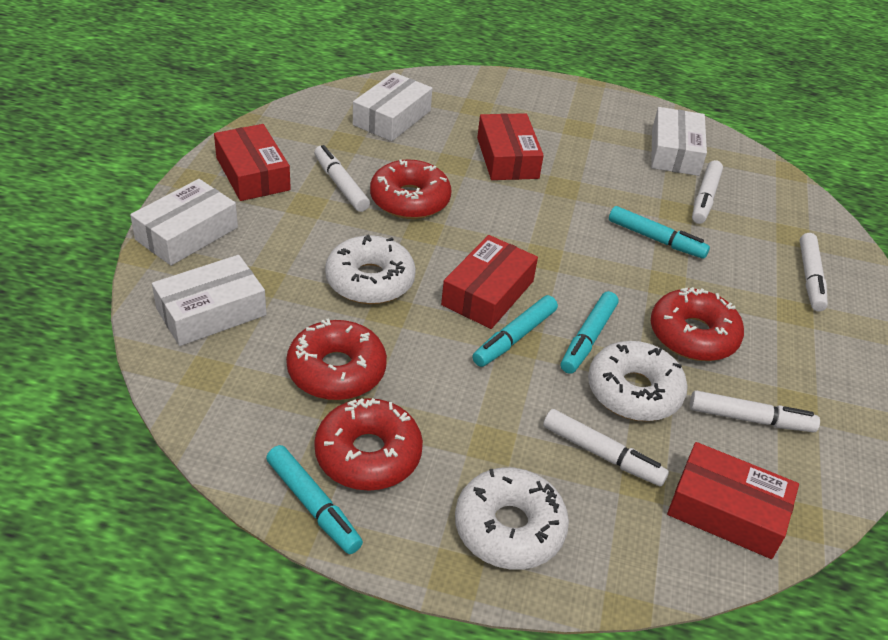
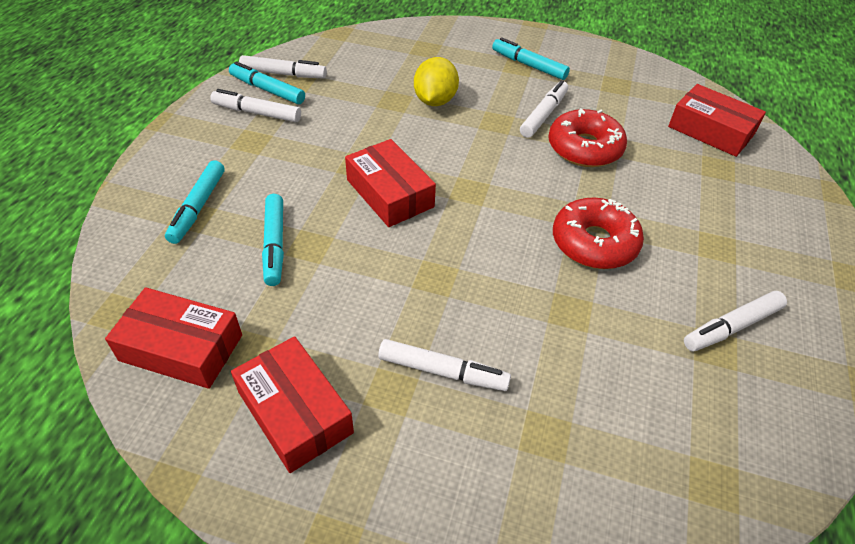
red donut: 4 -> 2
white box: 4 -> 0
white donut: 3 -> 0
yellow lemon: 0 -> 1

